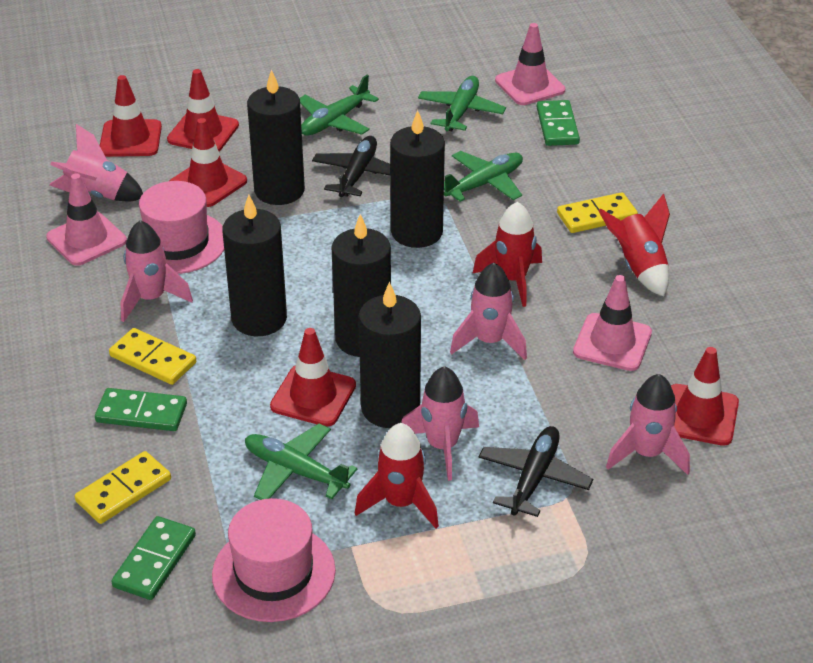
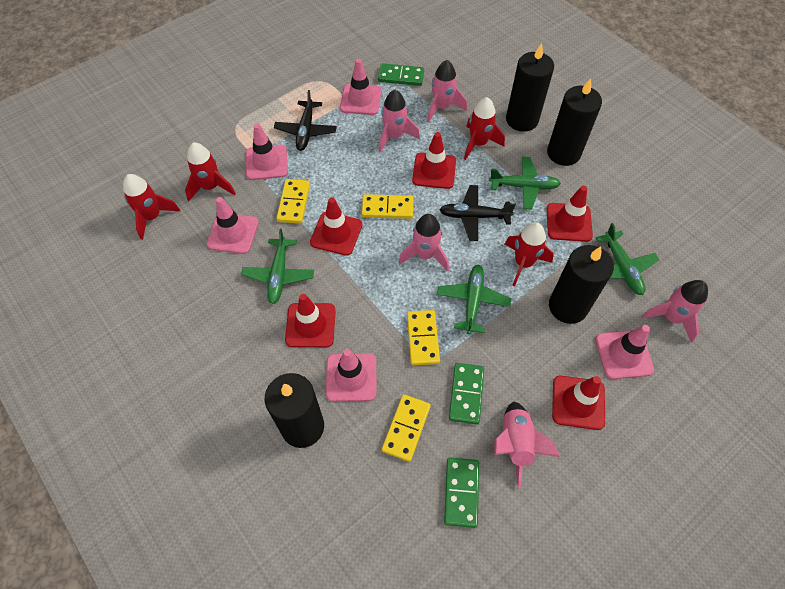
black candle: 5 -> 4
pink hat: 2 -> 0
pink traffic cone: 3 -> 5
red rocket: 3 -> 4
yellow domino: 3 -> 4

